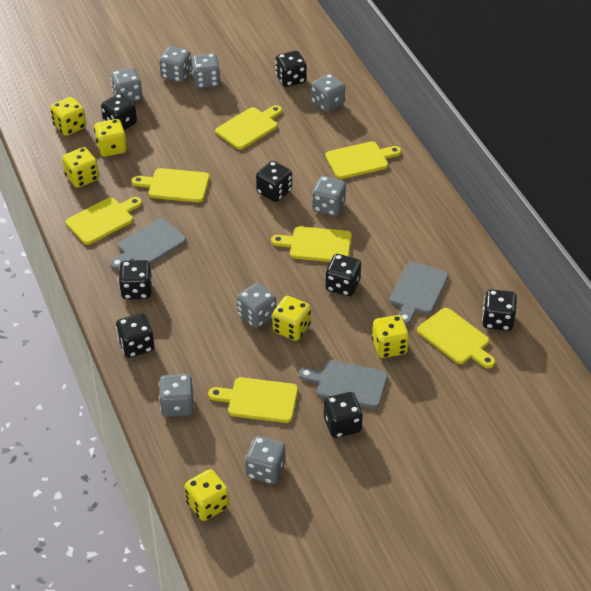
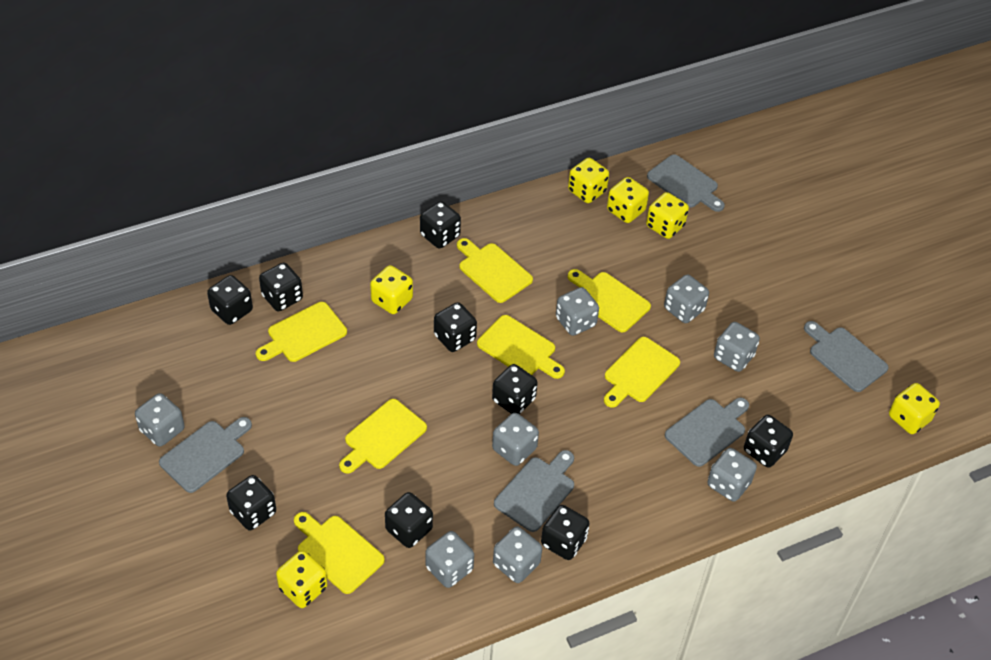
black dice: 8 -> 9
grey cutting board: 3 -> 5

